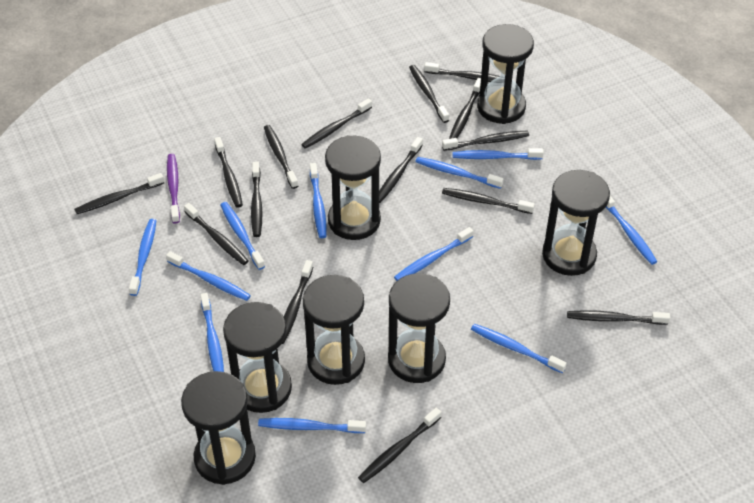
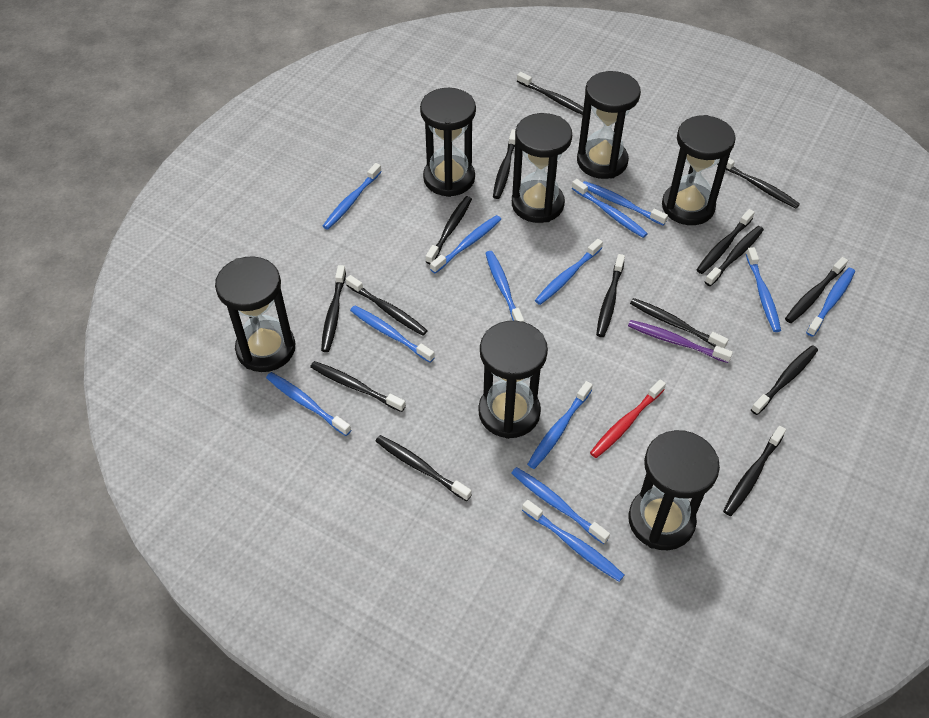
blue toothbrush: 11 -> 13
red toothbrush: 0 -> 1

